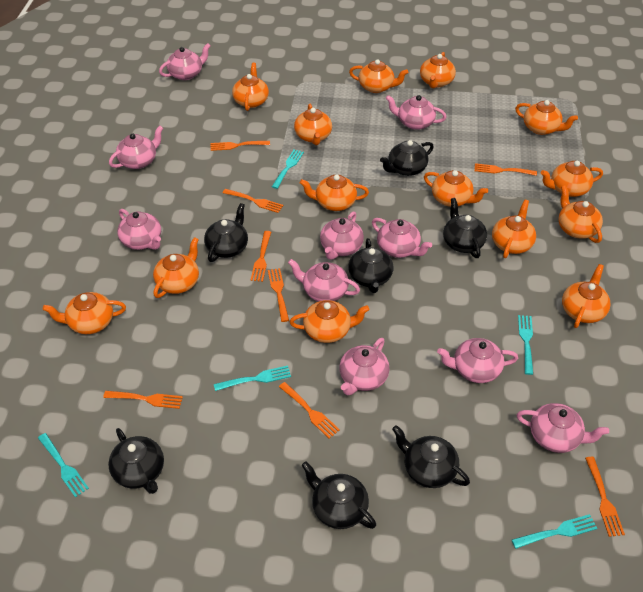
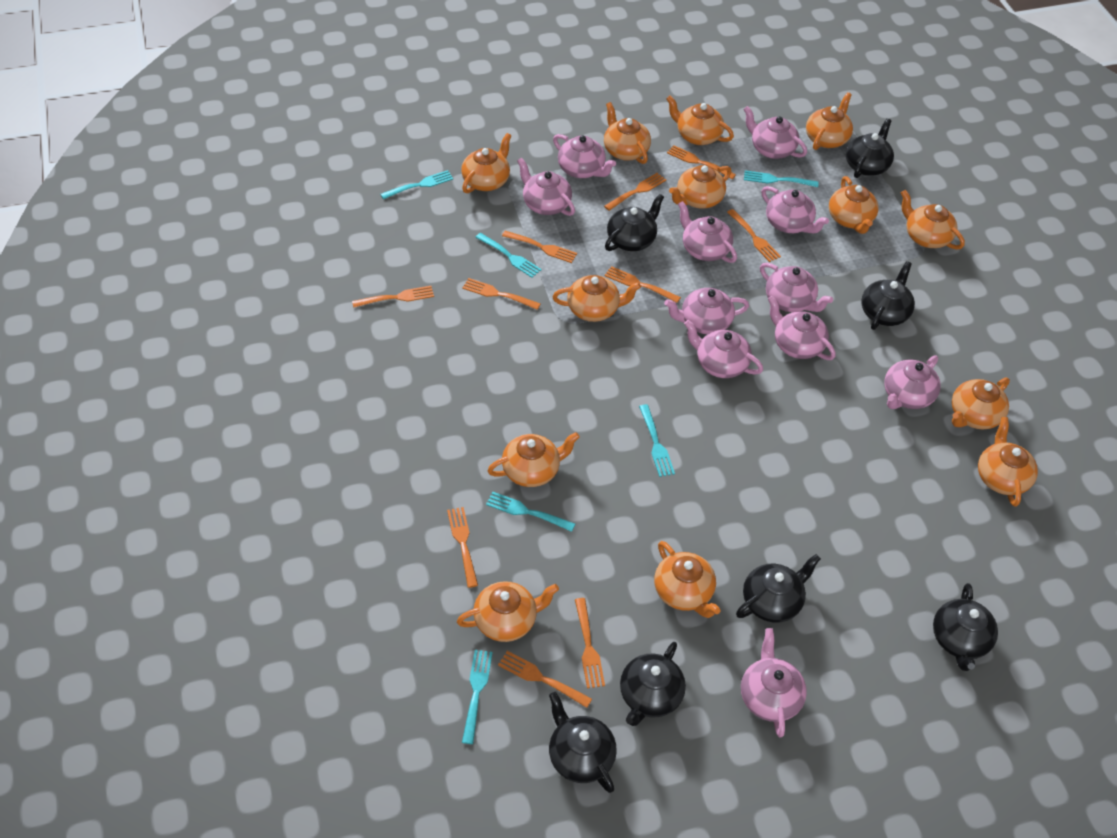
orange fork: 8 -> 10
orange teapot: 14 -> 13
pink teapot: 10 -> 11
turquoise fork: 5 -> 6

